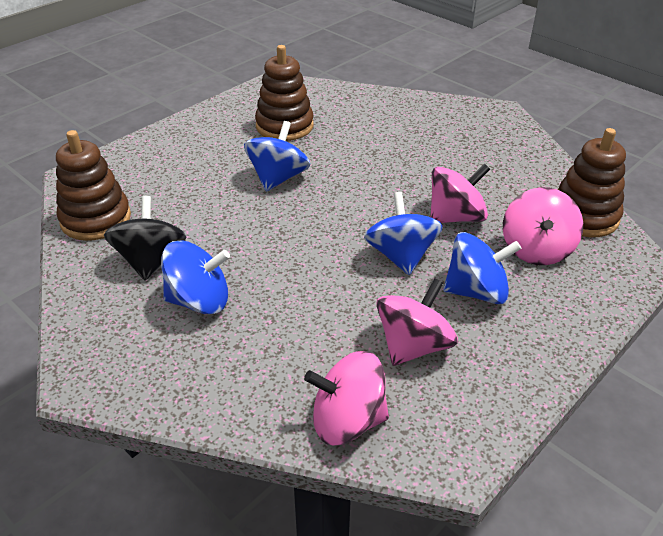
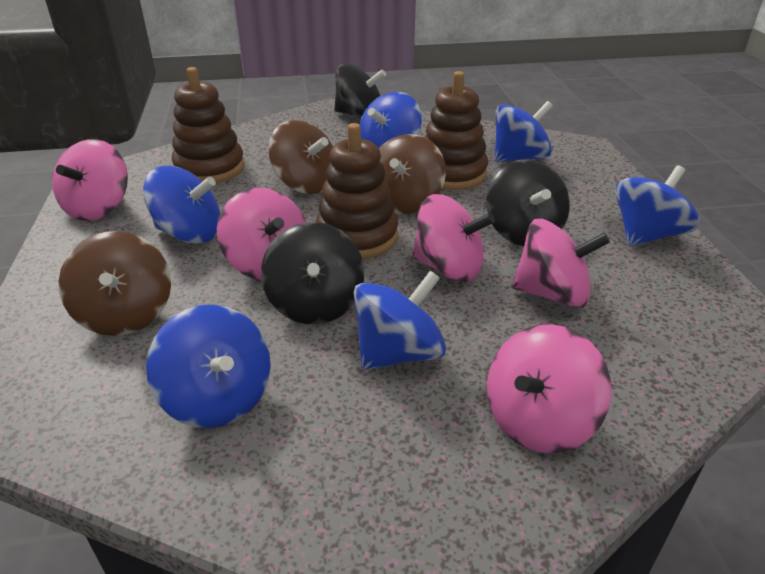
black spinning top: 1 -> 3
blue spinning top: 4 -> 6
brown spinning top: 0 -> 3
pink spinning top: 4 -> 5

